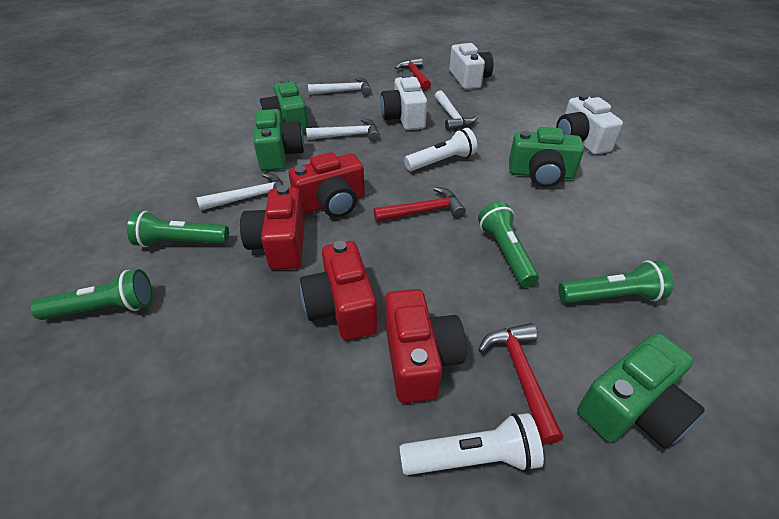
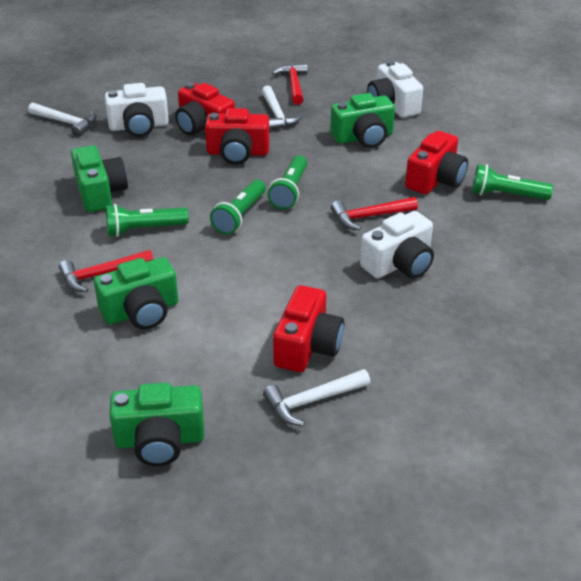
white flashlight: 2 -> 0
white hammer: 4 -> 3

